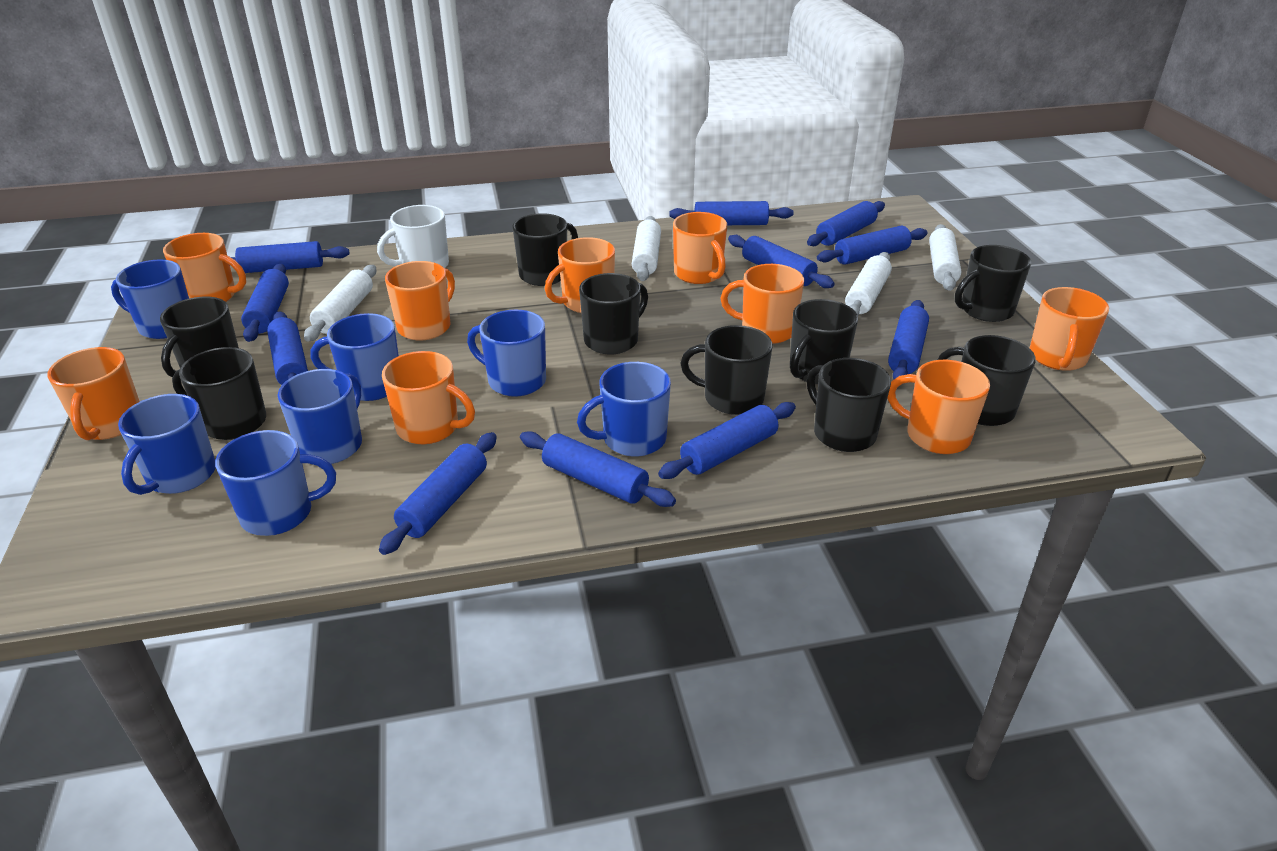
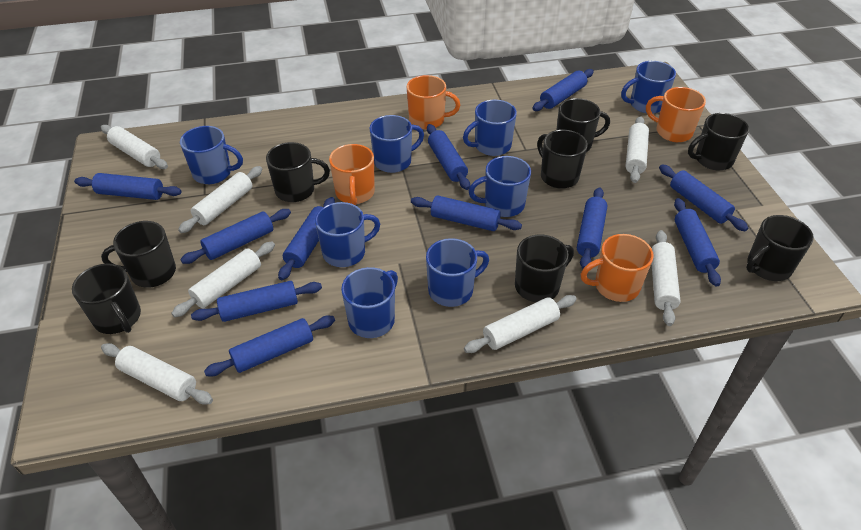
black mug: 9 -> 8
blue mug: 7 -> 8
orange mug: 9 -> 4
white mug: 1 -> 0
white rolling pin: 4 -> 7

